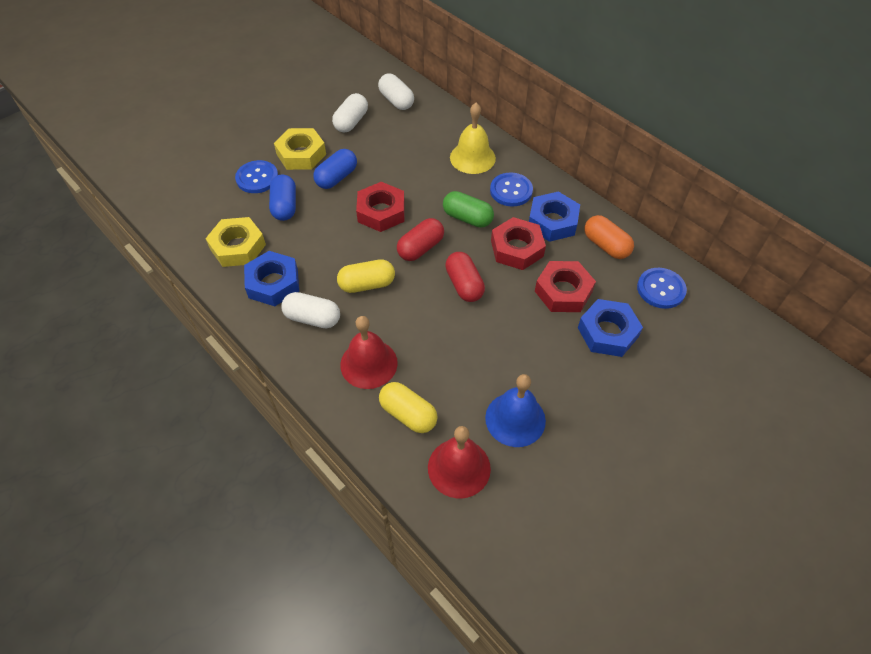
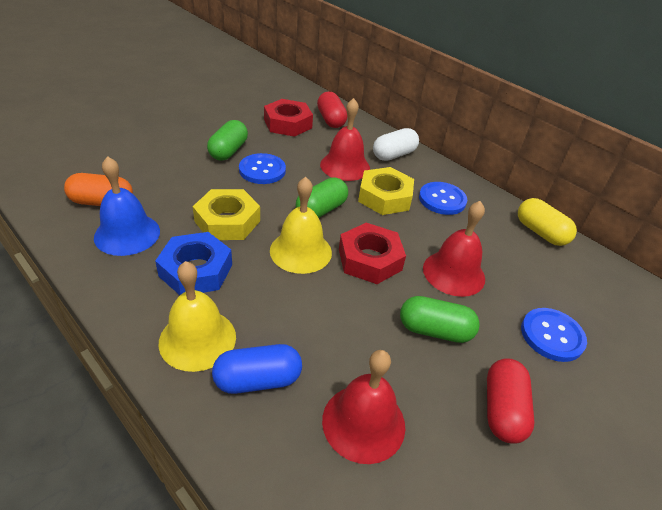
blue capsule: 2 -> 1
blue nut: 3 -> 1
green capsule: 1 -> 3
red bell: 2 -> 3
red nut: 3 -> 2
white capsule: 3 -> 1
yellow bell: 1 -> 2
yellow capsule: 2 -> 1

